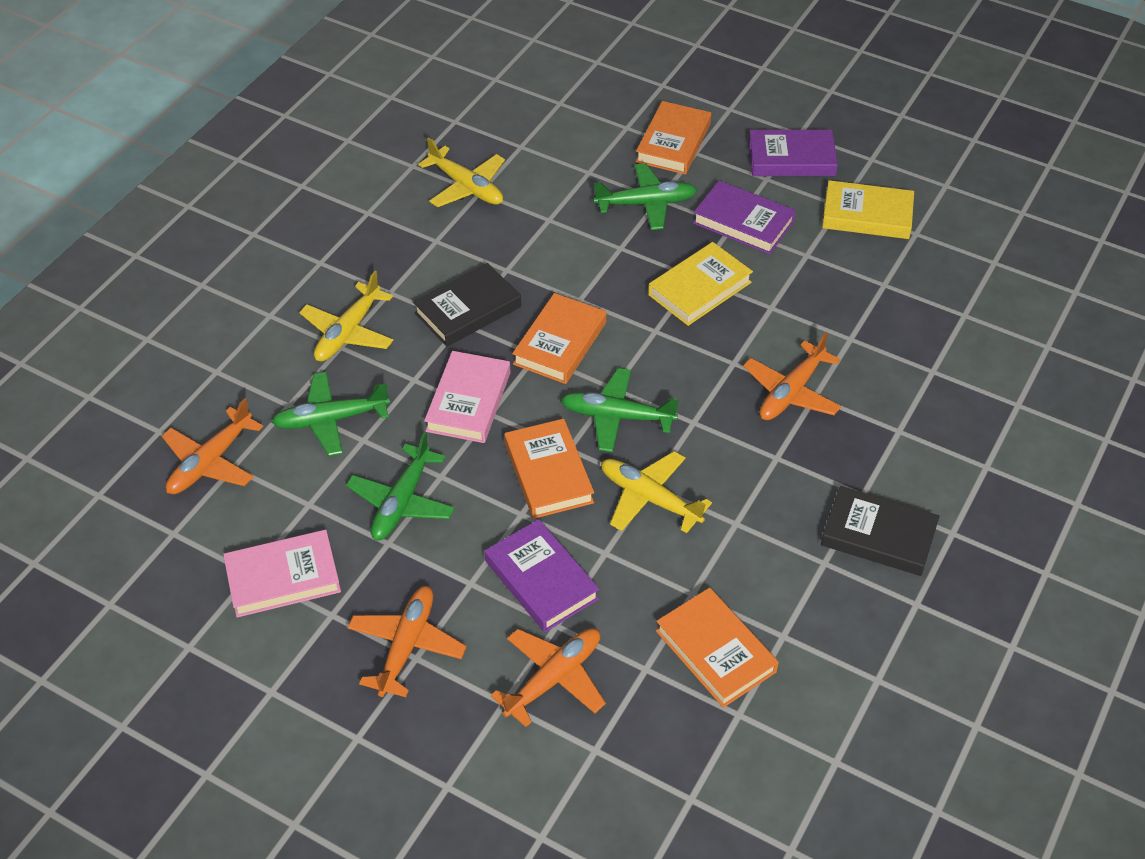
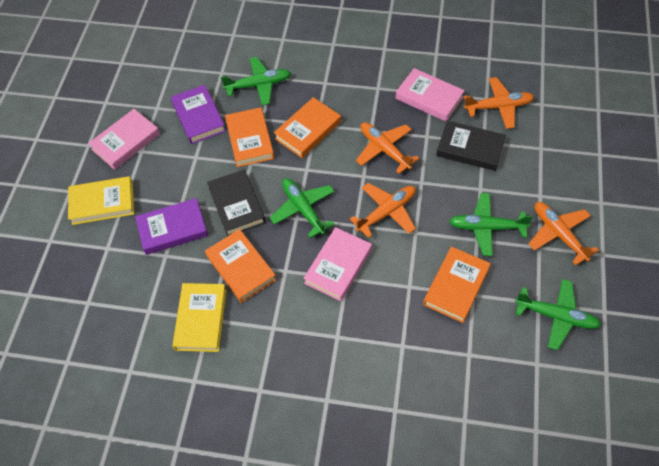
pink book: 2 -> 3
purple book: 3 -> 2
yellow plane: 3 -> 0

